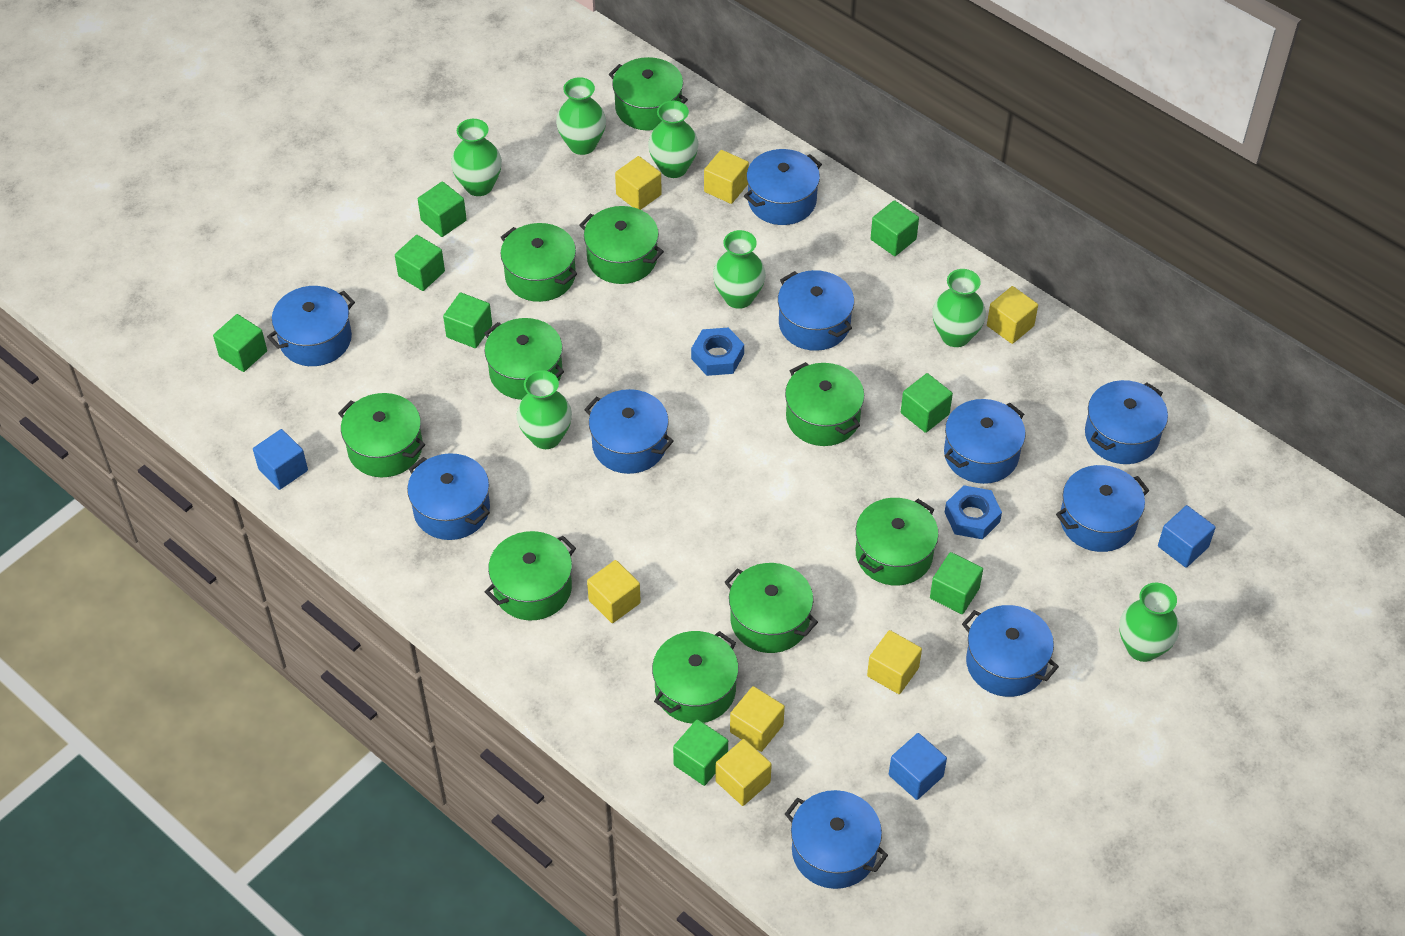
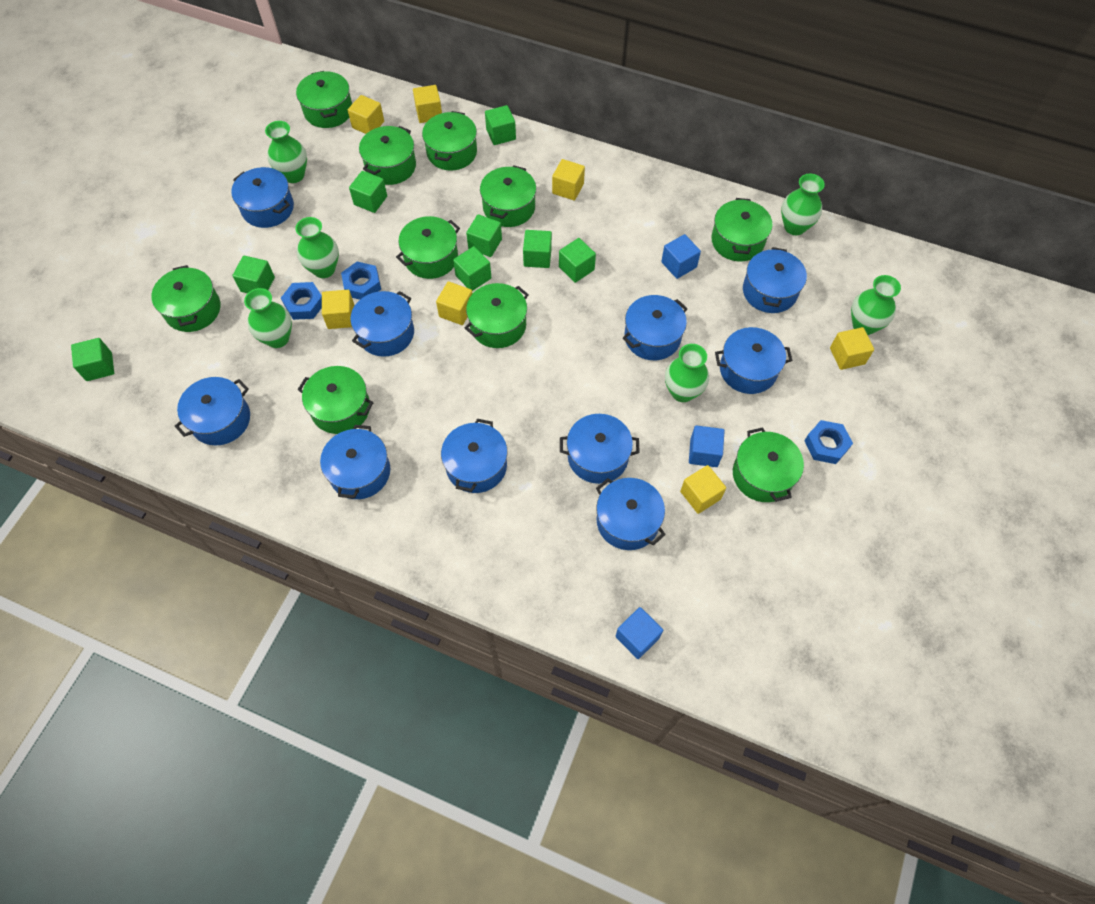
blue nut: 2 -> 3
green vase: 7 -> 6

